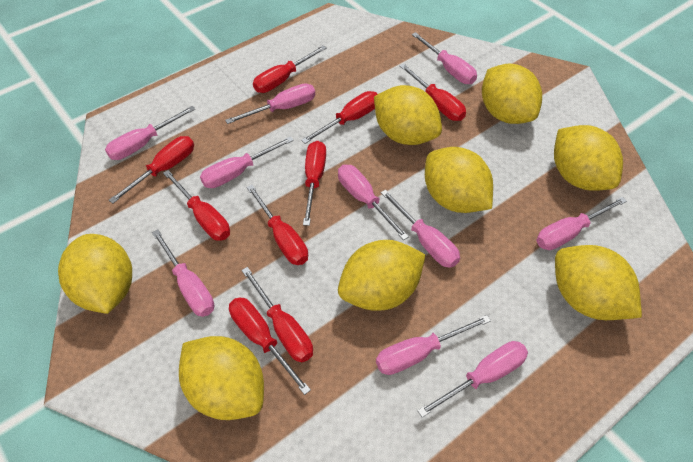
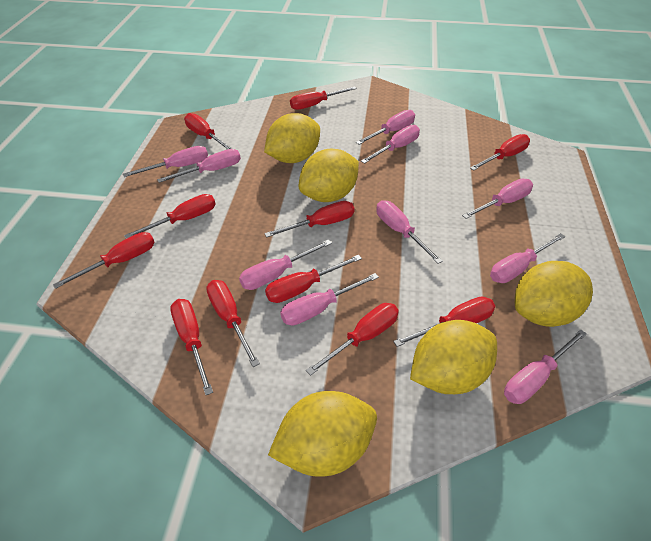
red screwdriver: 9 -> 11
yellow lemon: 8 -> 5

